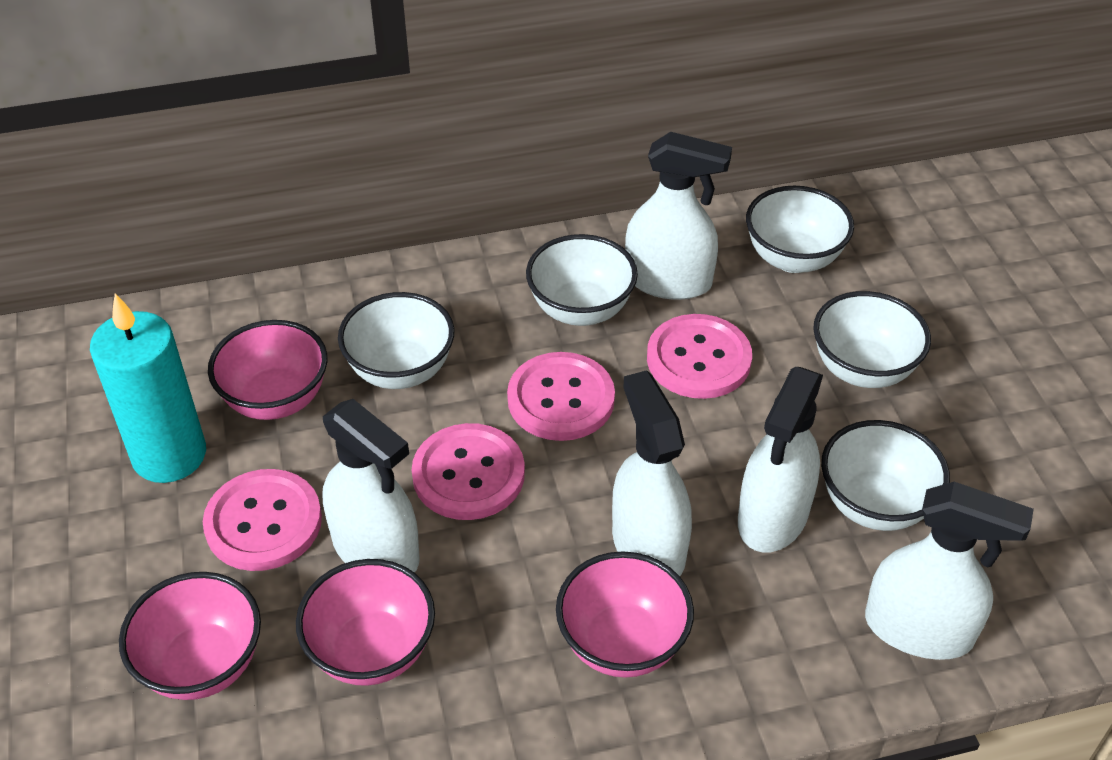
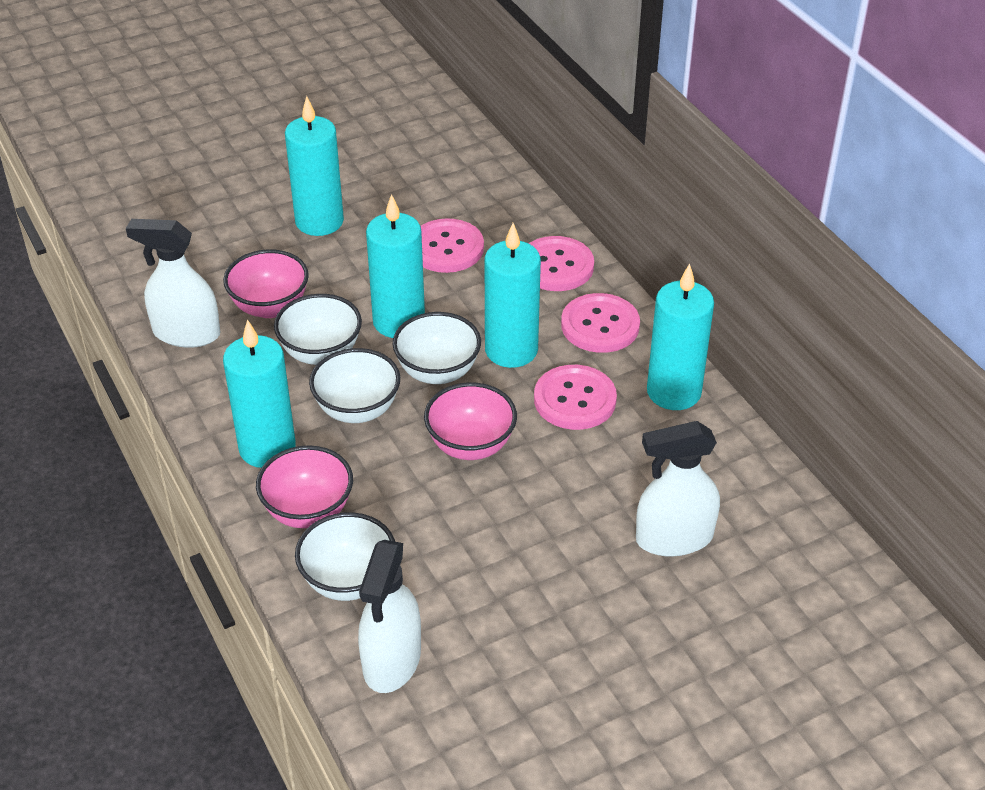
pink bowl: 4 -> 3
turquoise candle: 1 -> 5
white bowl: 5 -> 4
white spray bottle: 5 -> 3

